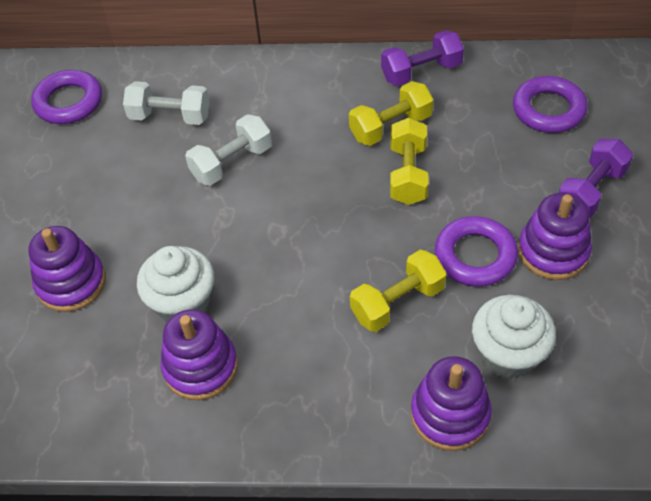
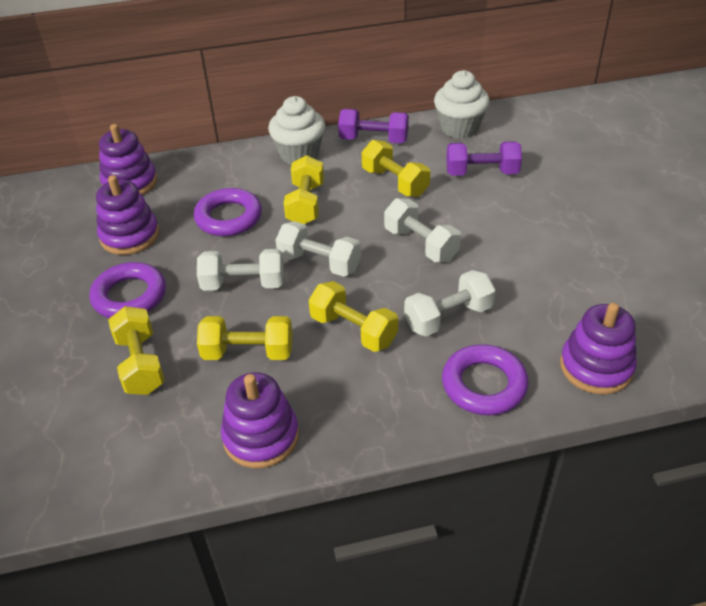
white dumbbell: 2 -> 4
yellow dumbbell: 3 -> 5

